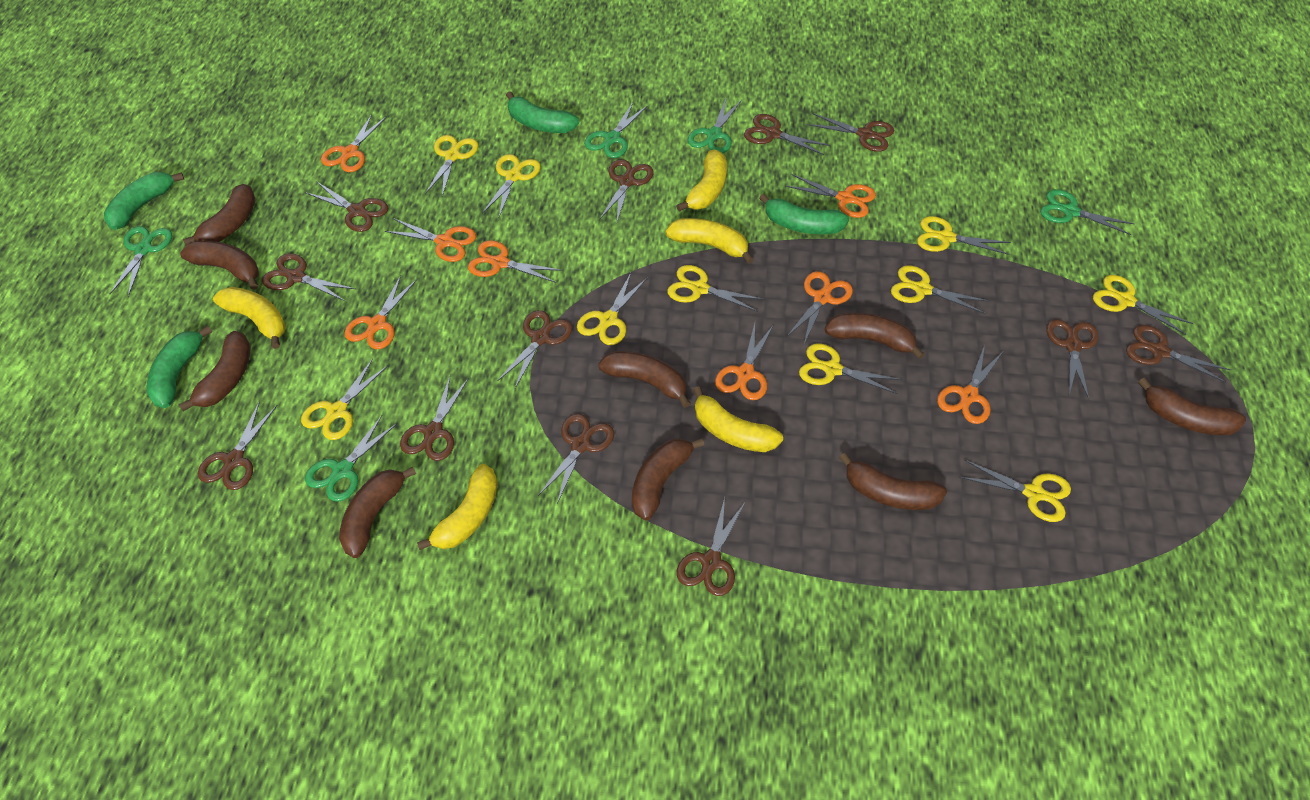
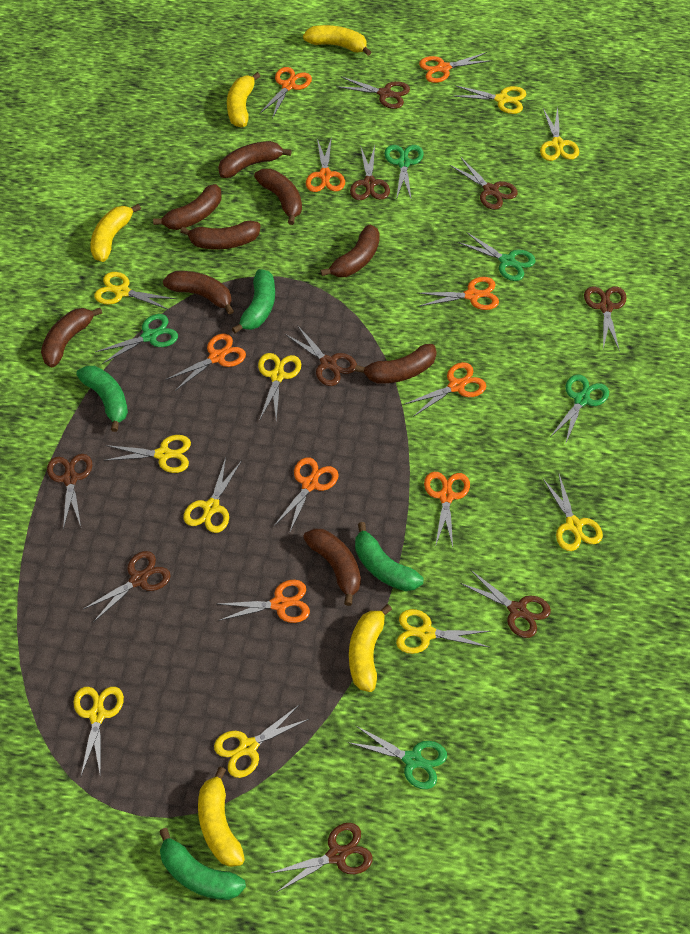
brown scissors: 12 -> 9
orange scissors: 8 -> 9

